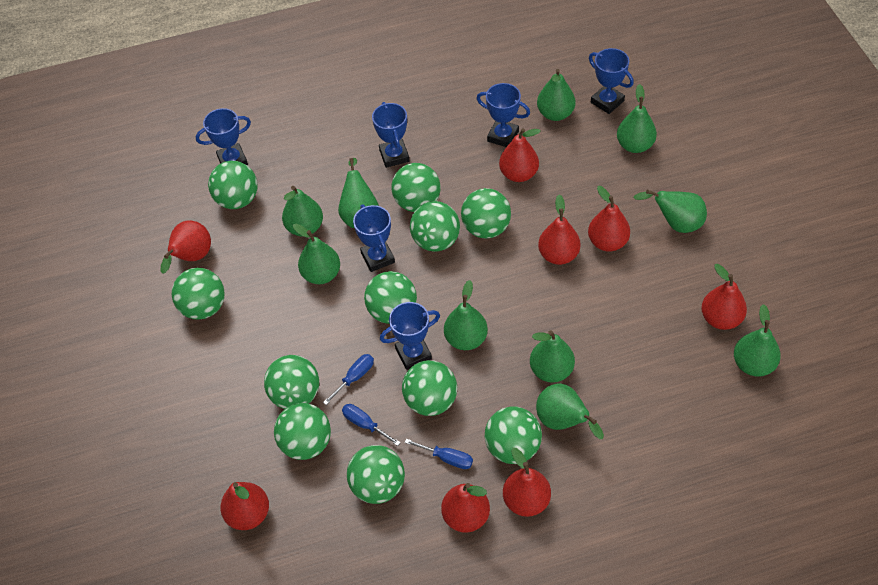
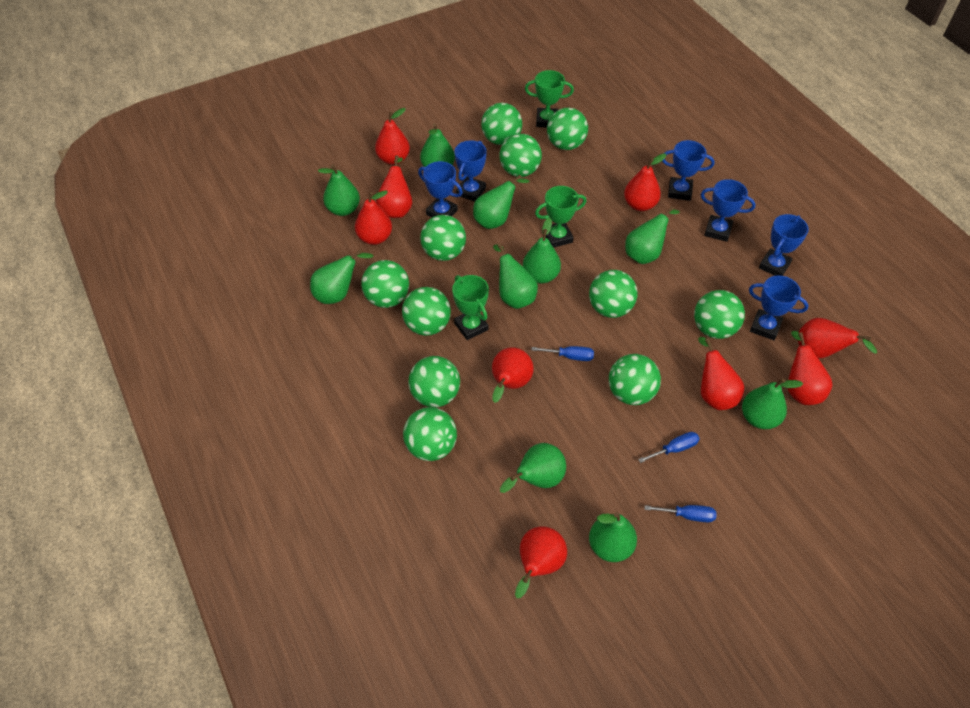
green trophy: 0 -> 3
red pear: 8 -> 9

